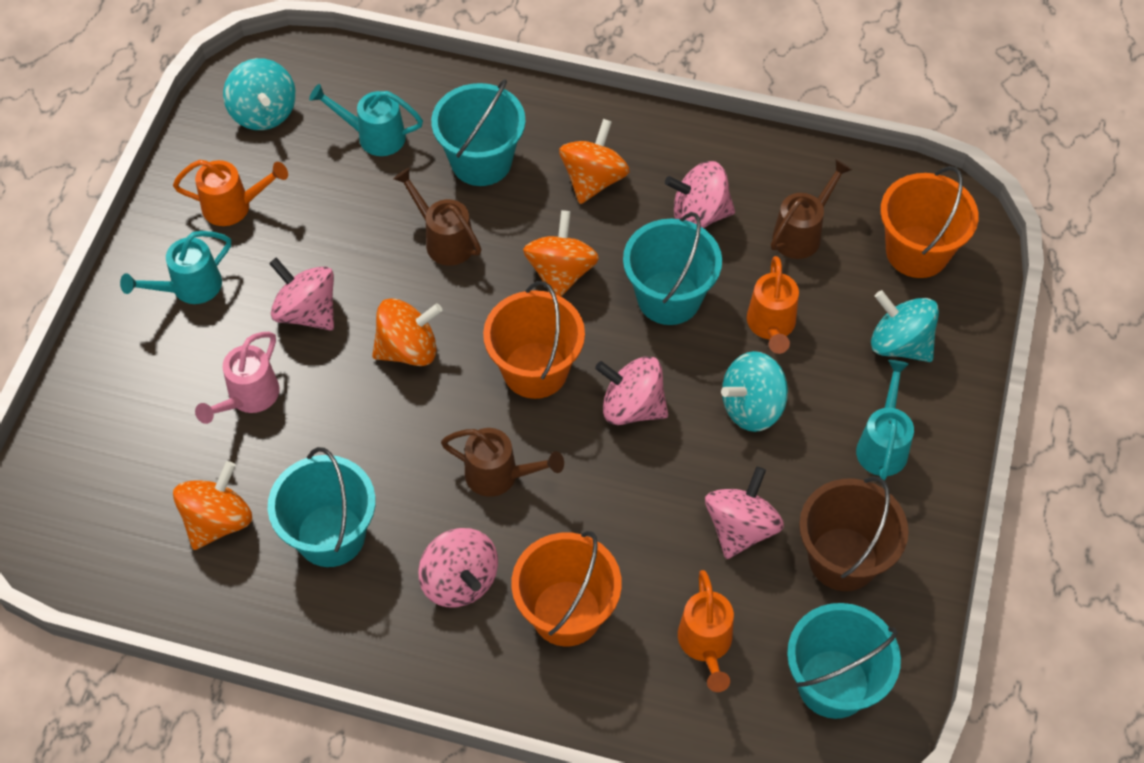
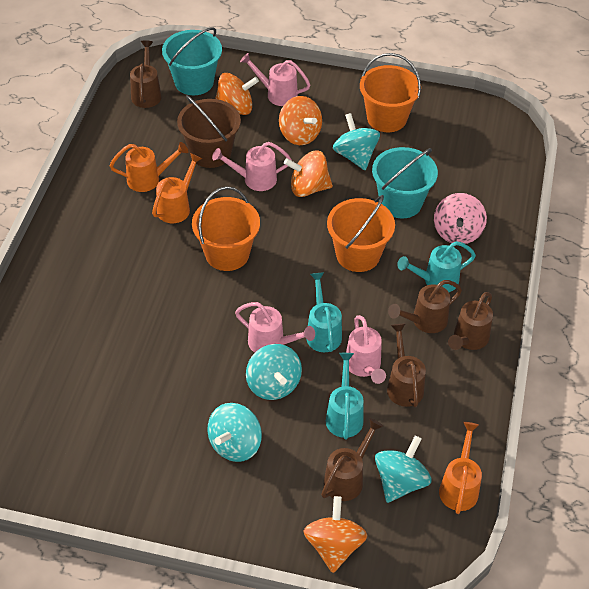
brown watering can: 3 -> 5
pink spinning top: 5 -> 1
pink watering can: 1 -> 4
turquoise bucket: 4 -> 2
turquoise spinning top: 3 -> 4

